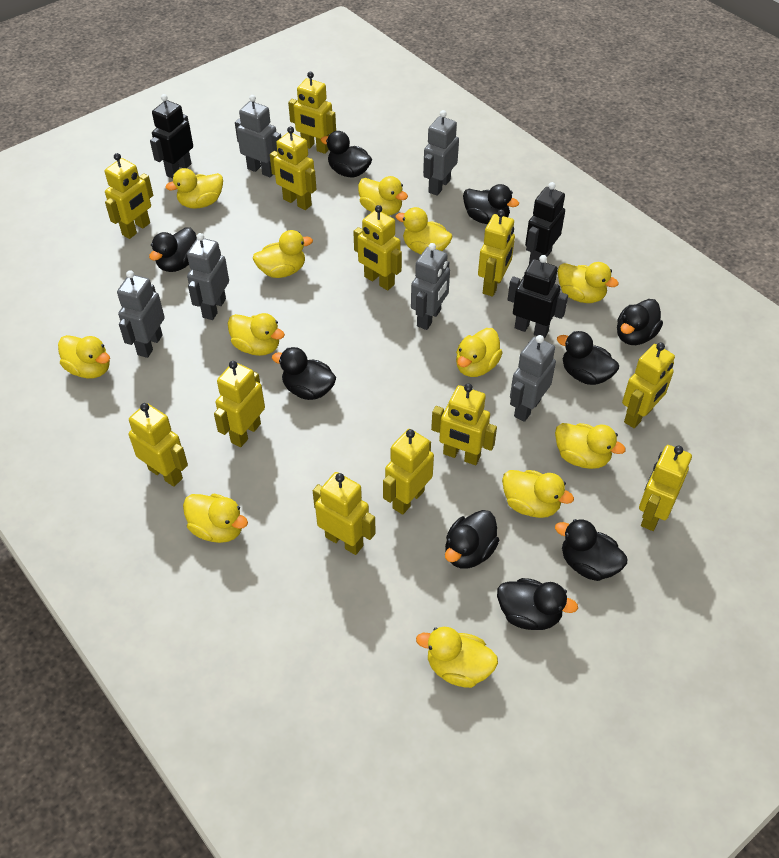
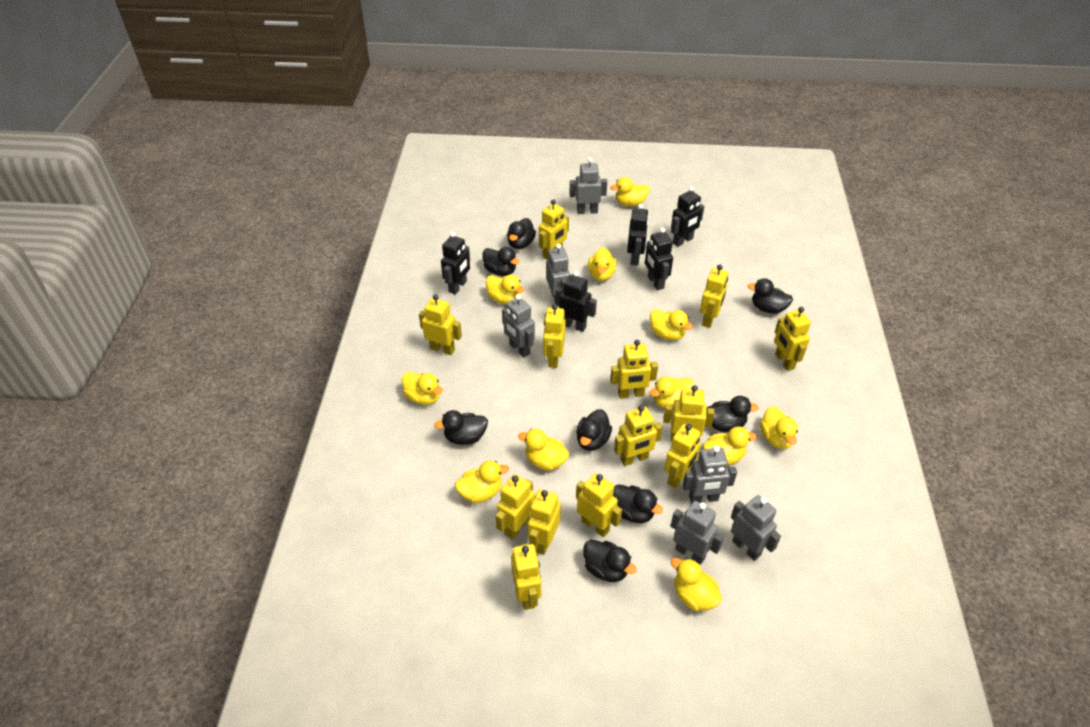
black duck: 9 -> 8
black robot: 3 -> 5
yellow duck: 12 -> 11
yellow robot: 12 -> 13

